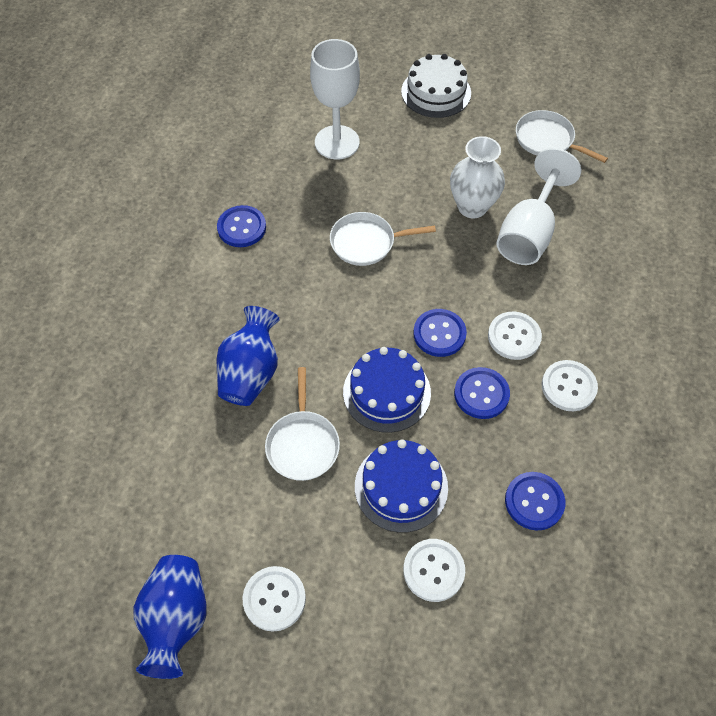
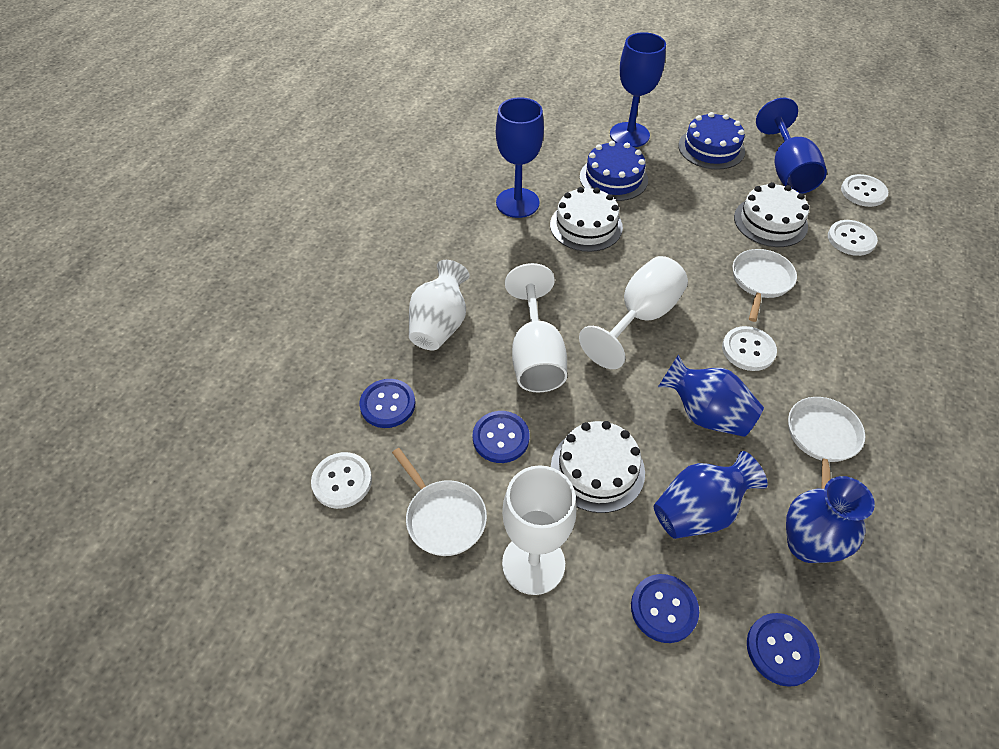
blue goblet: 0 -> 3
blue vase: 2 -> 3
white cake: 1 -> 3
white goblet: 2 -> 3

